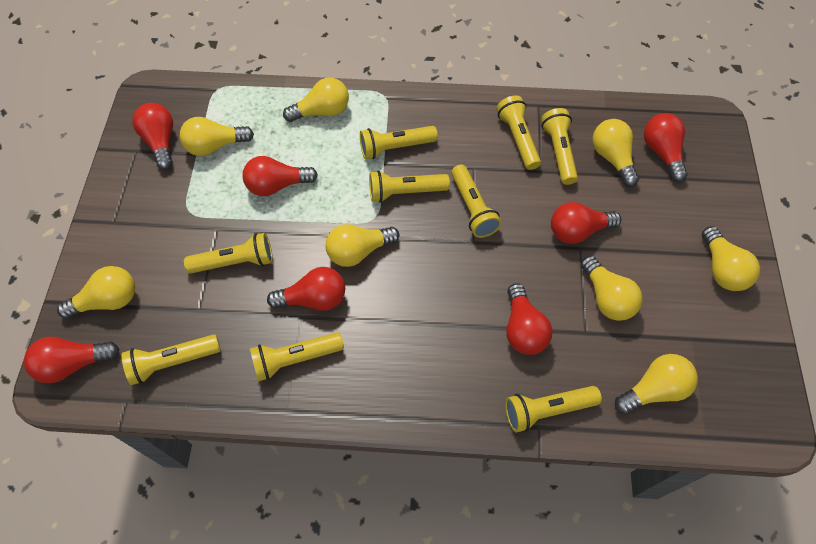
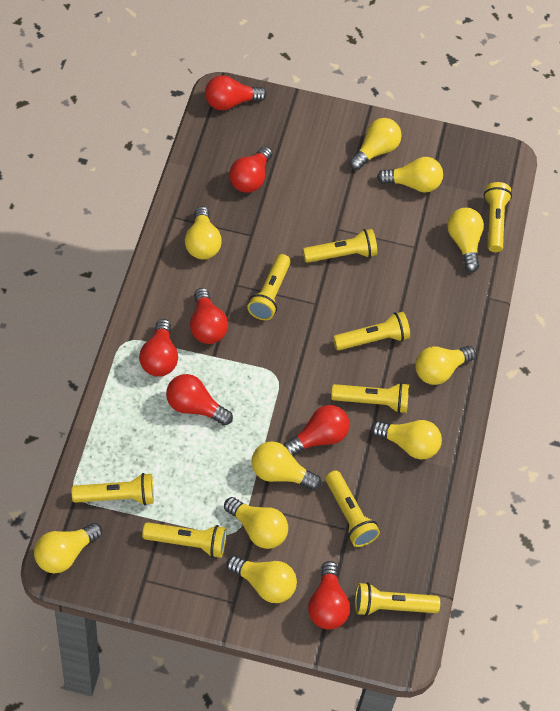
yellow light bulb: 8 -> 10

